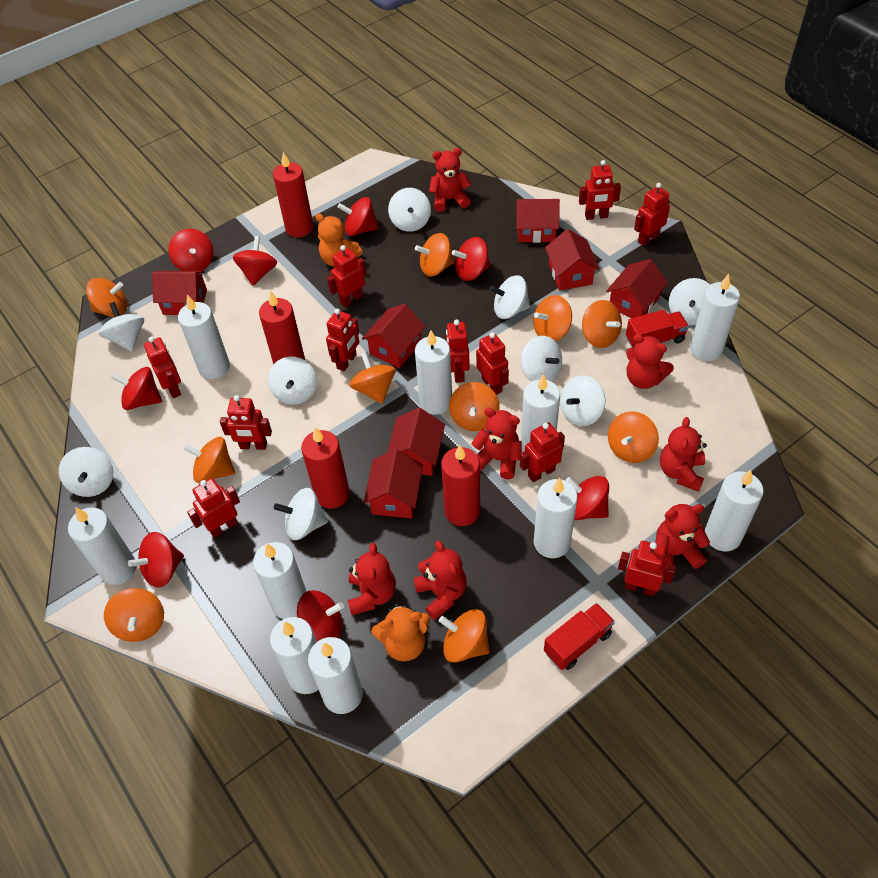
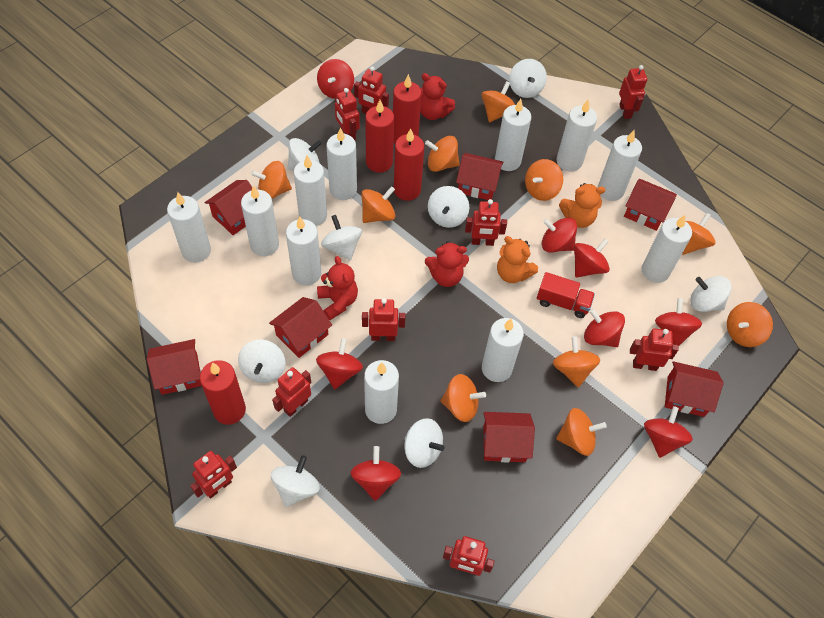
red robot: 11 -> 9
red teddy bear: 7 -> 3
red truck: 2 -> 1
white candle: 10 -> 11
white spinning top: 9 -> 8

